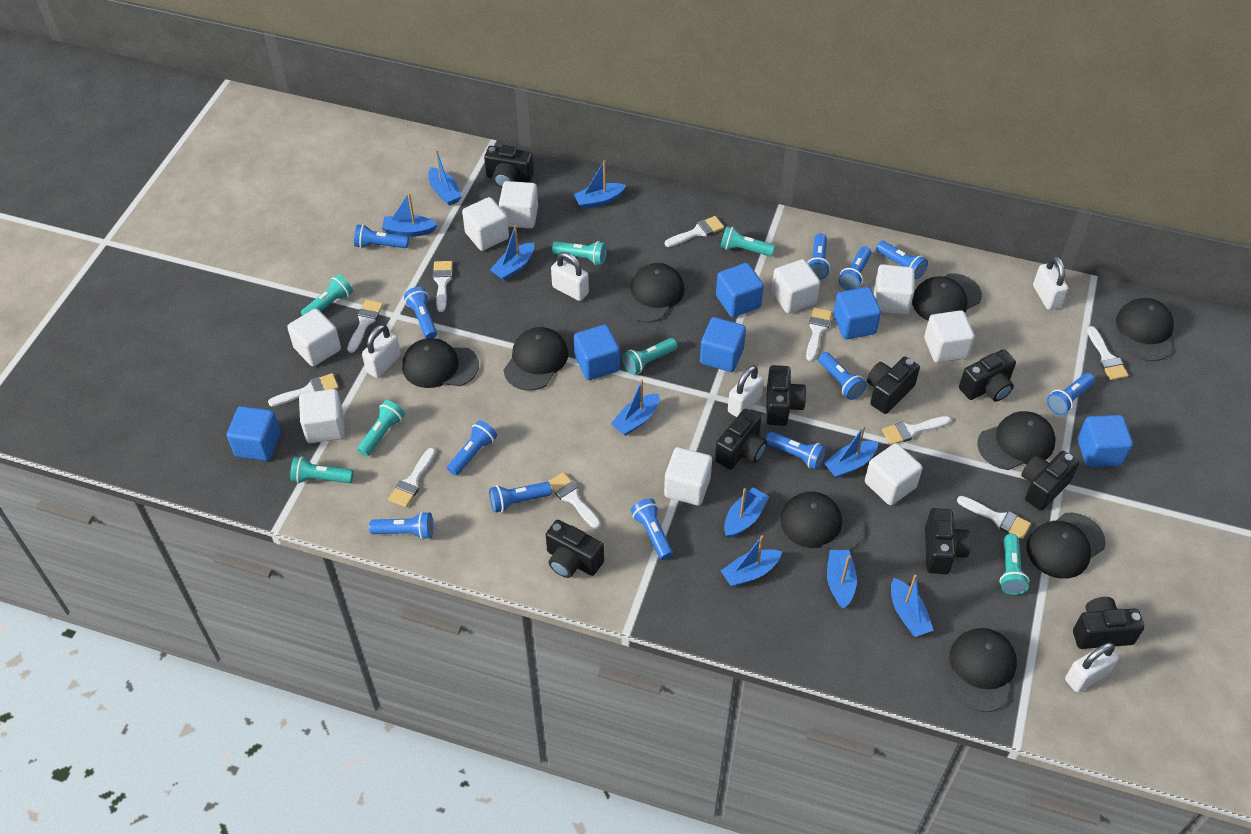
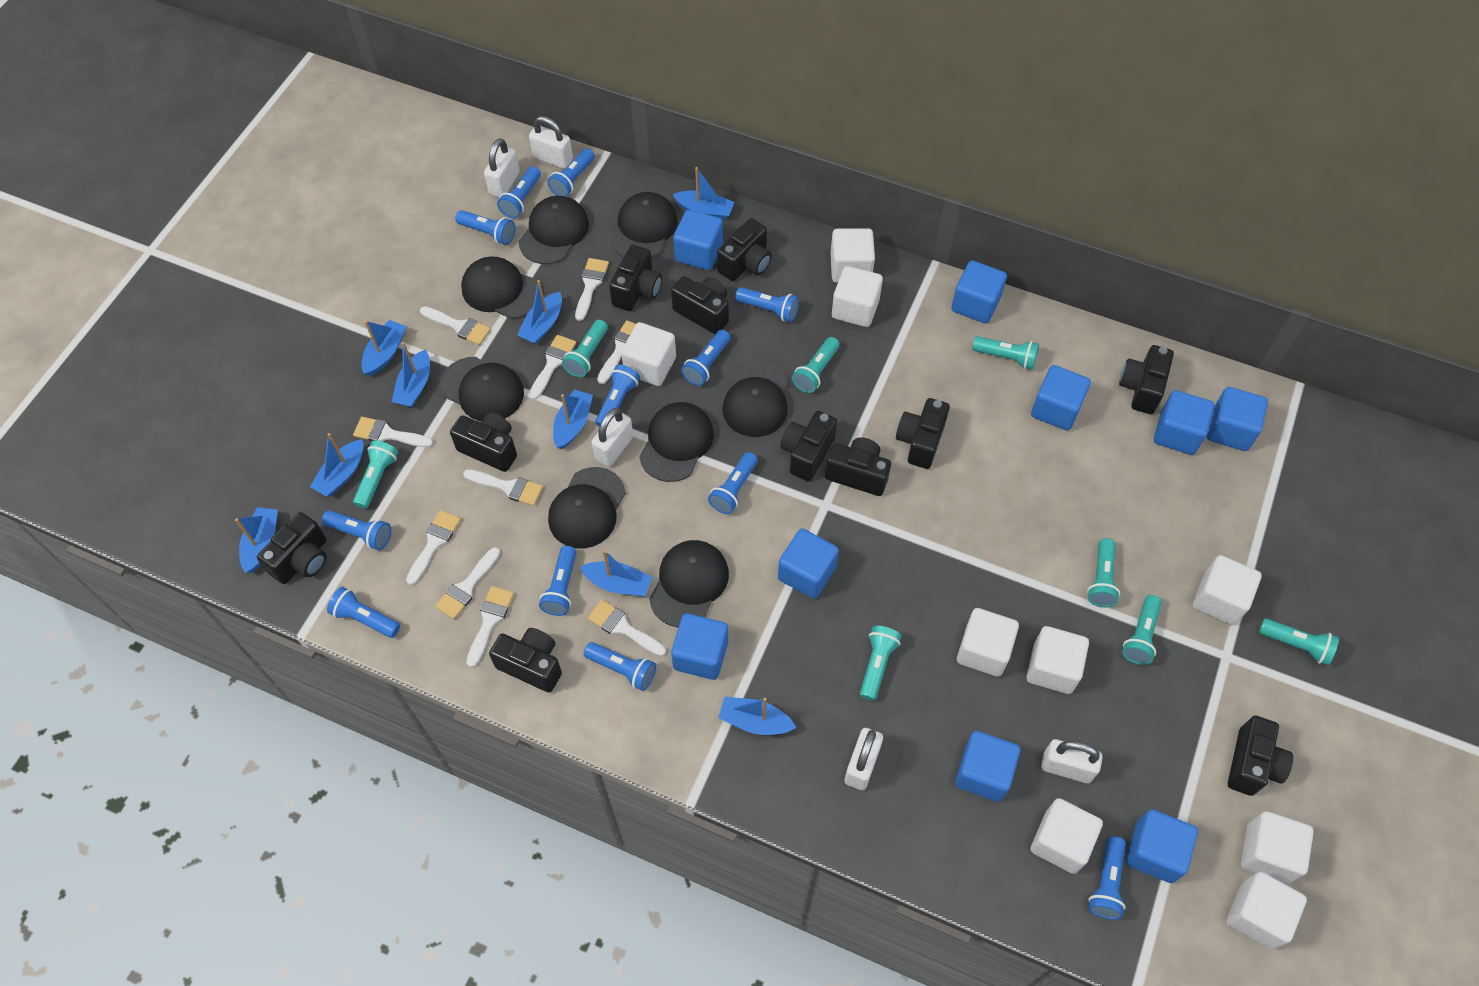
black camera: 9 -> 11
black cap: 9 -> 8
blue boat: 10 -> 9
blue cube: 6 -> 9
turquoise flashlight: 7 -> 8

